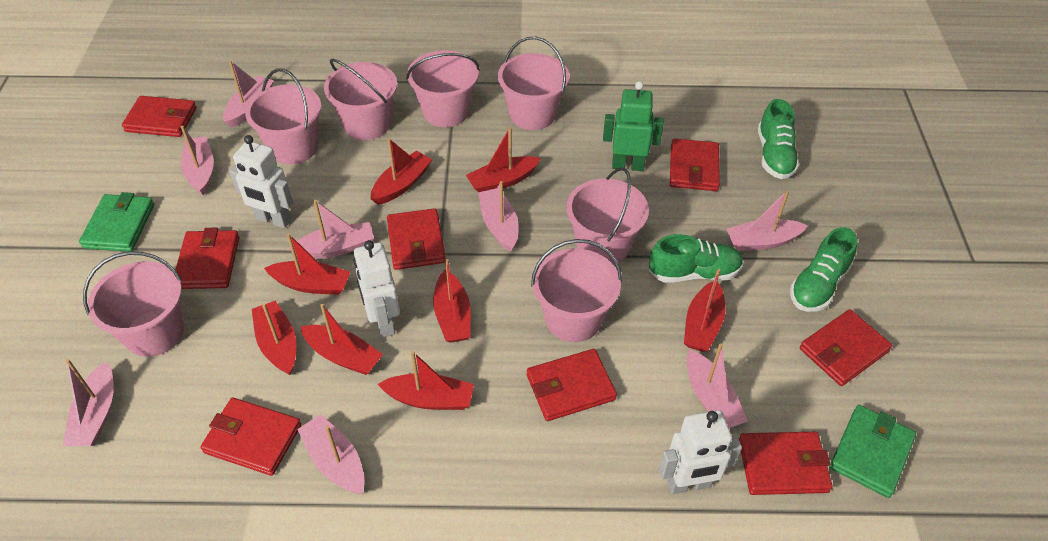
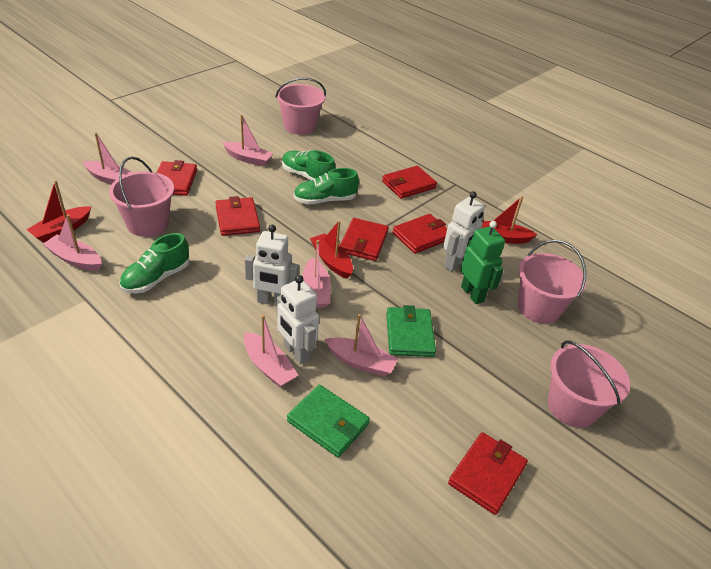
pink boat: 8 -> 6
pink bucket: 7 -> 4
red boat: 8 -> 3
red wallet: 8 -> 6

